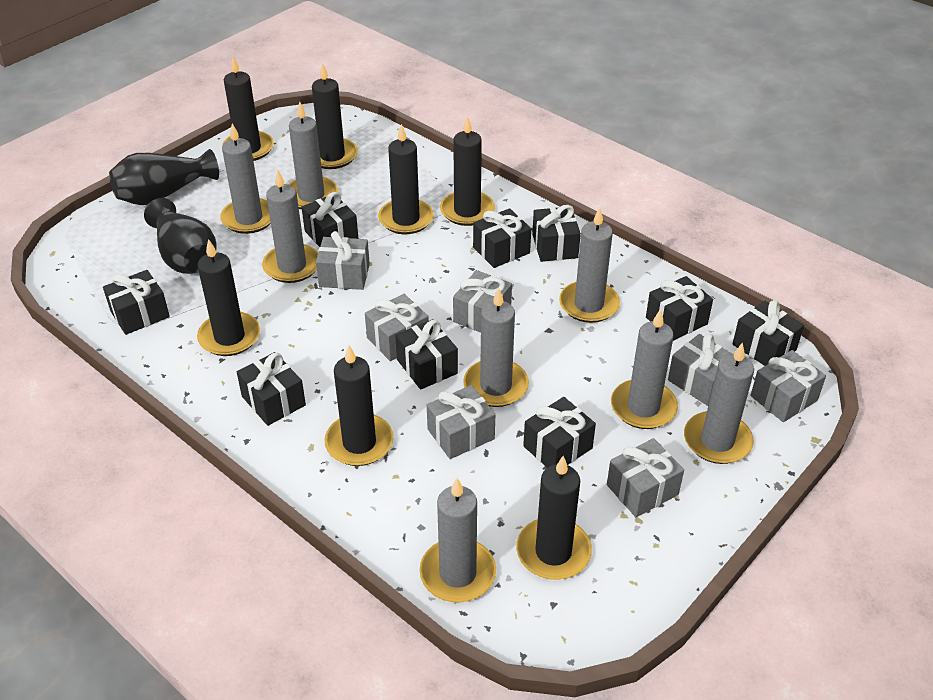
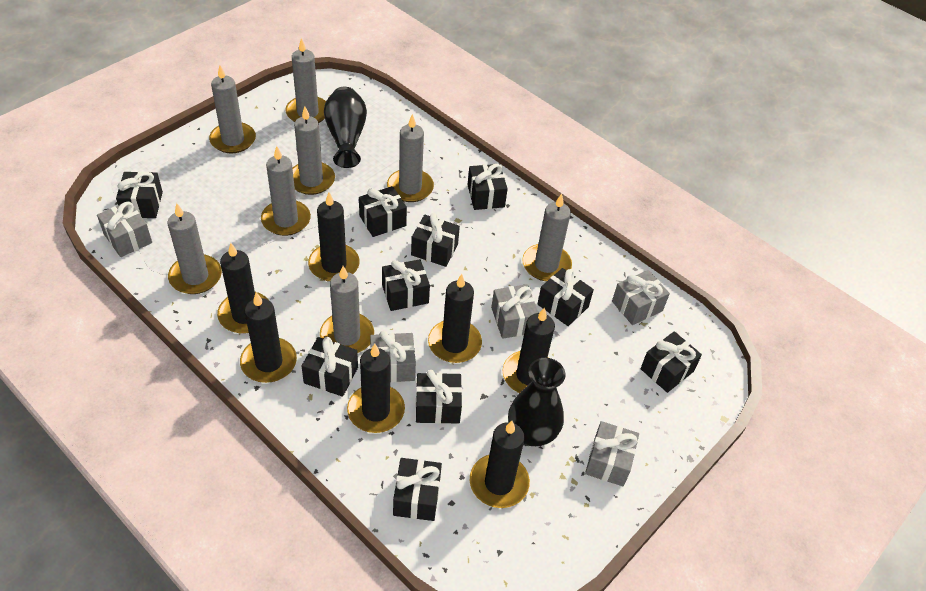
black gift: 9 -> 10
grey gift: 7 -> 5

